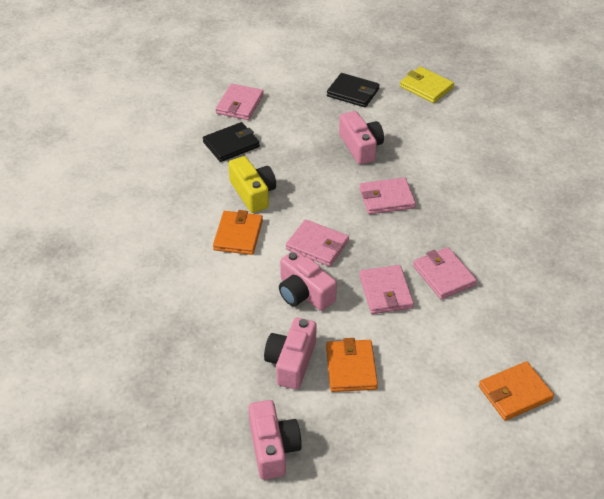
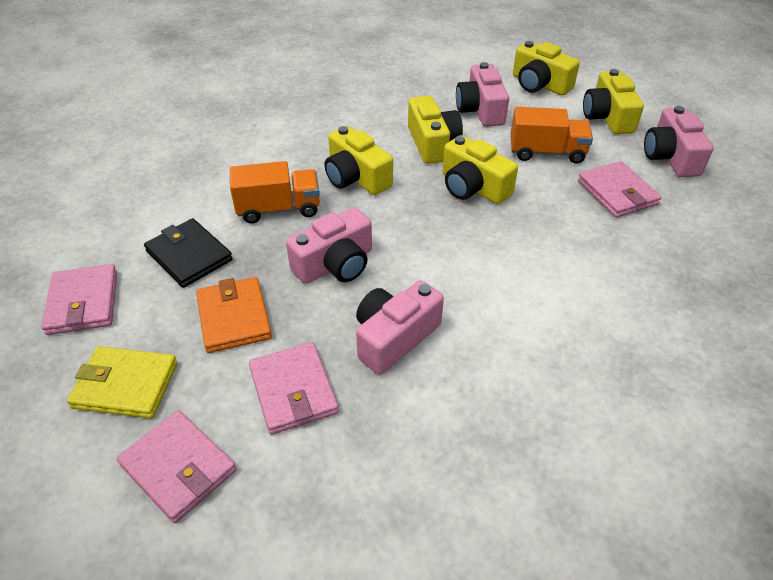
black wallet: 2 -> 1
orange truck: 0 -> 2
orange wallet: 3 -> 1
pink wallet: 5 -> 4
yellow camera: 1 -> 5

